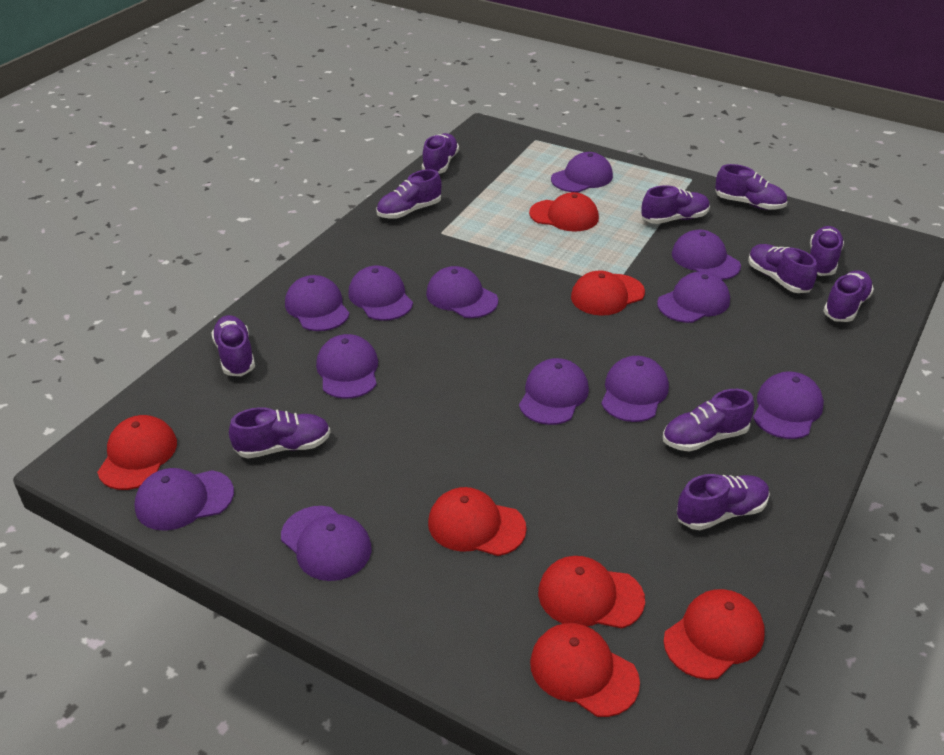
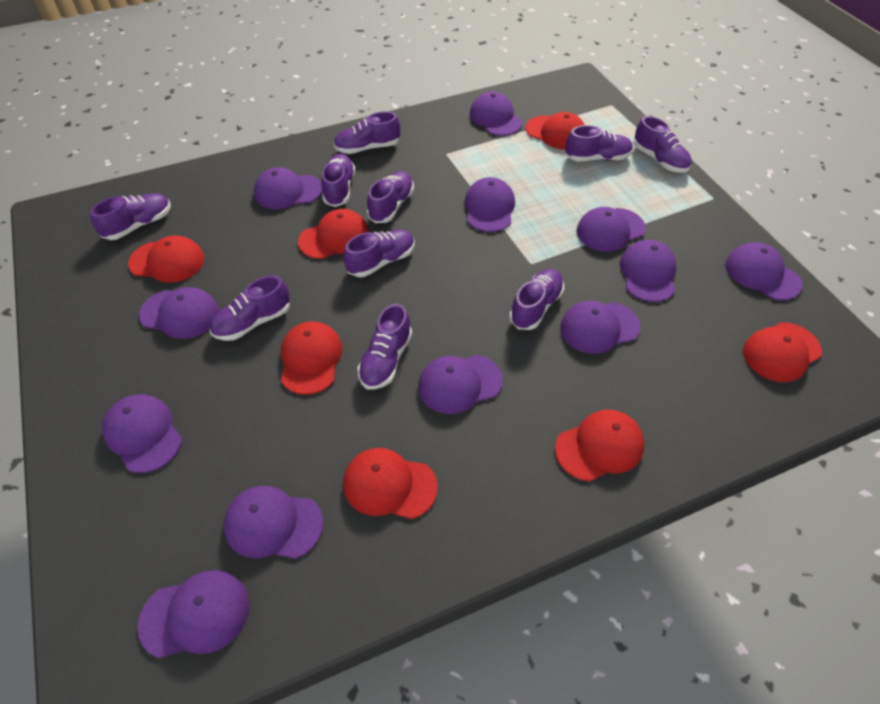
purple shoe: 11 -> 10

